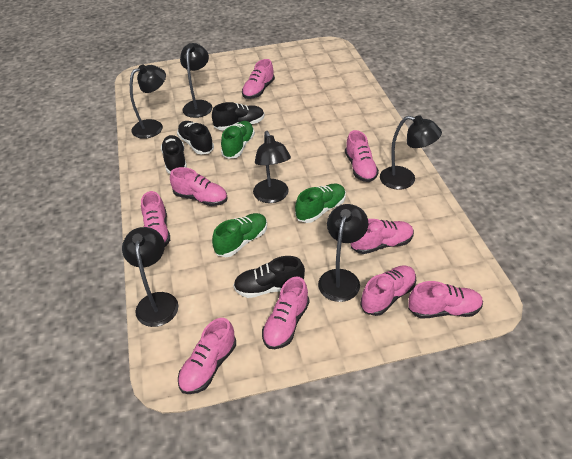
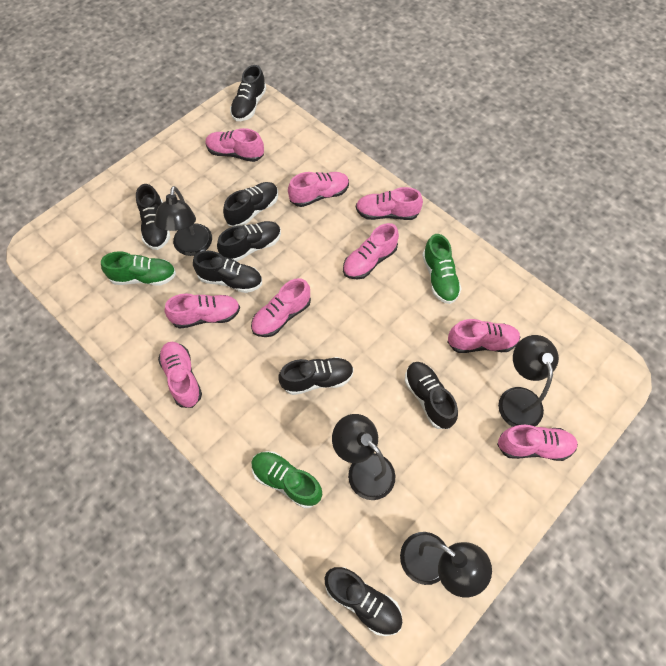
black lamp: 6 -> 4
black shoe: 4 -> 8

